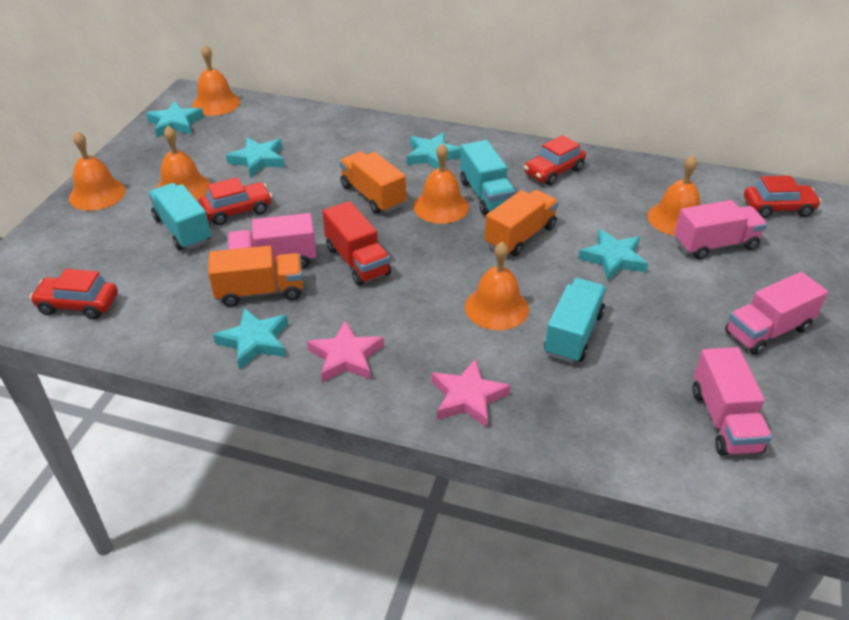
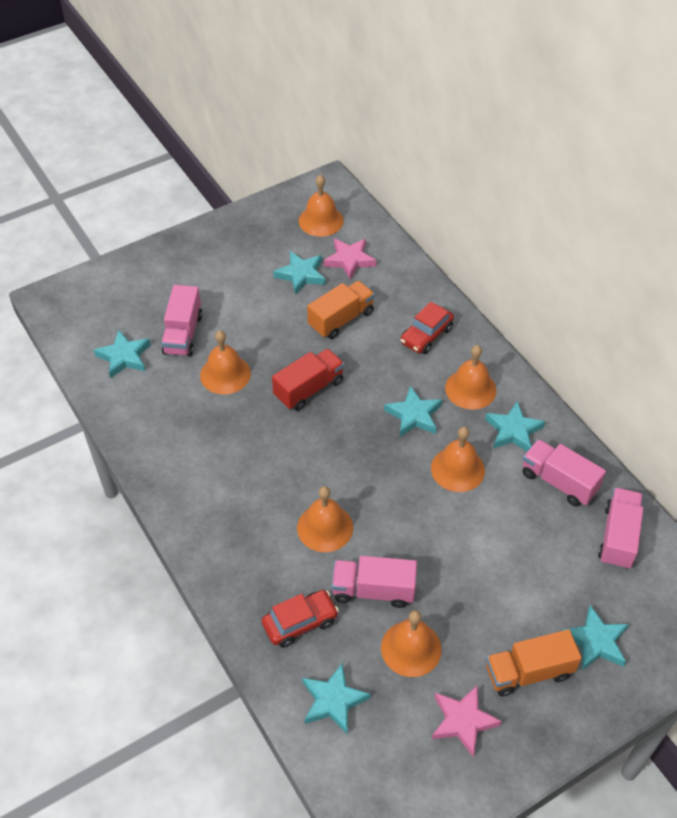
orange truck: 3 -> 2
red car: 4 -> 2
turquoise star: 5 -> 6
turquoise truck: 3 -> 0

